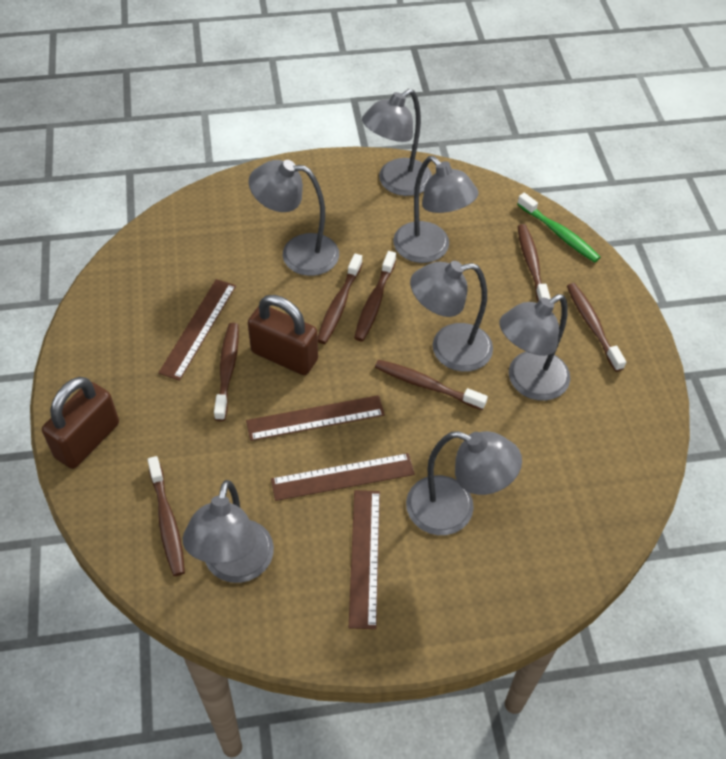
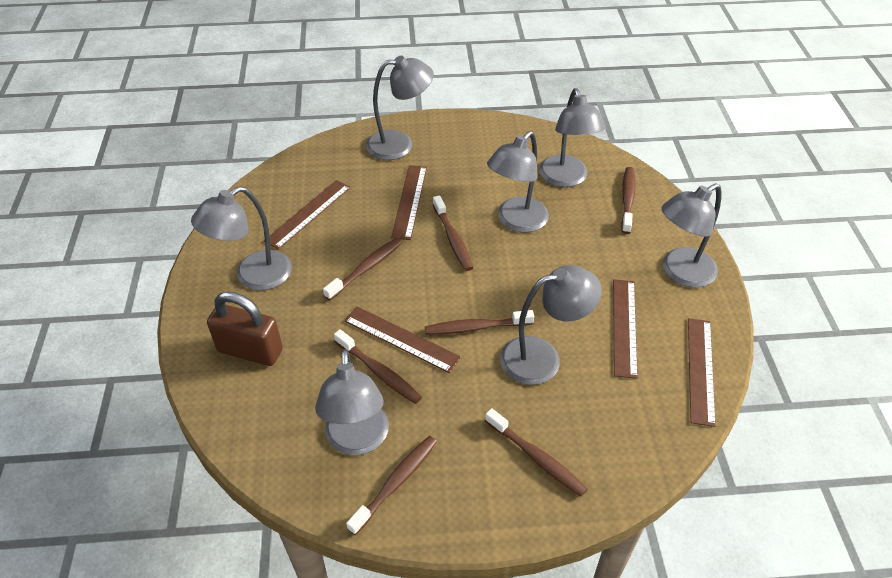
brown padlock: 2 -> 1
brown ruler: 4 -> 5
green toothbrush: 1 -> 0

